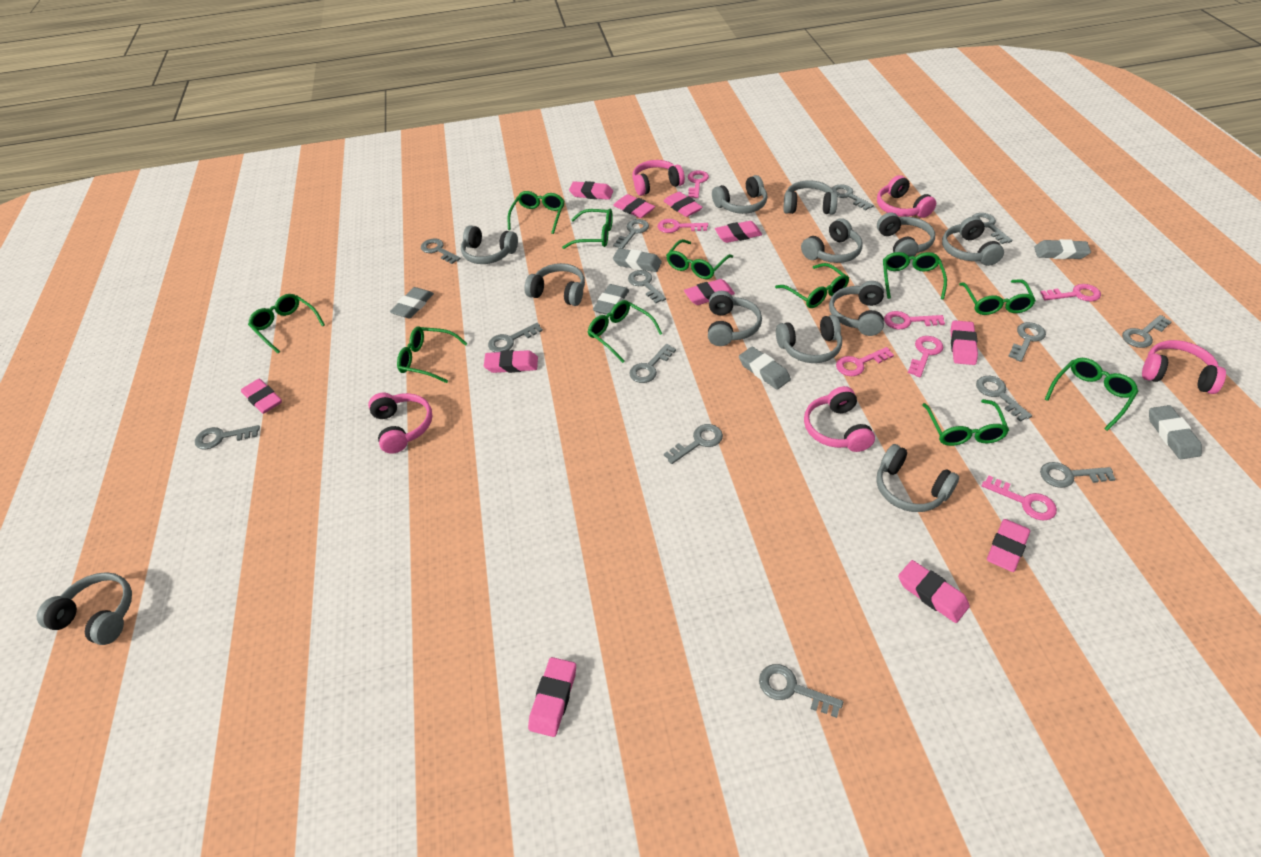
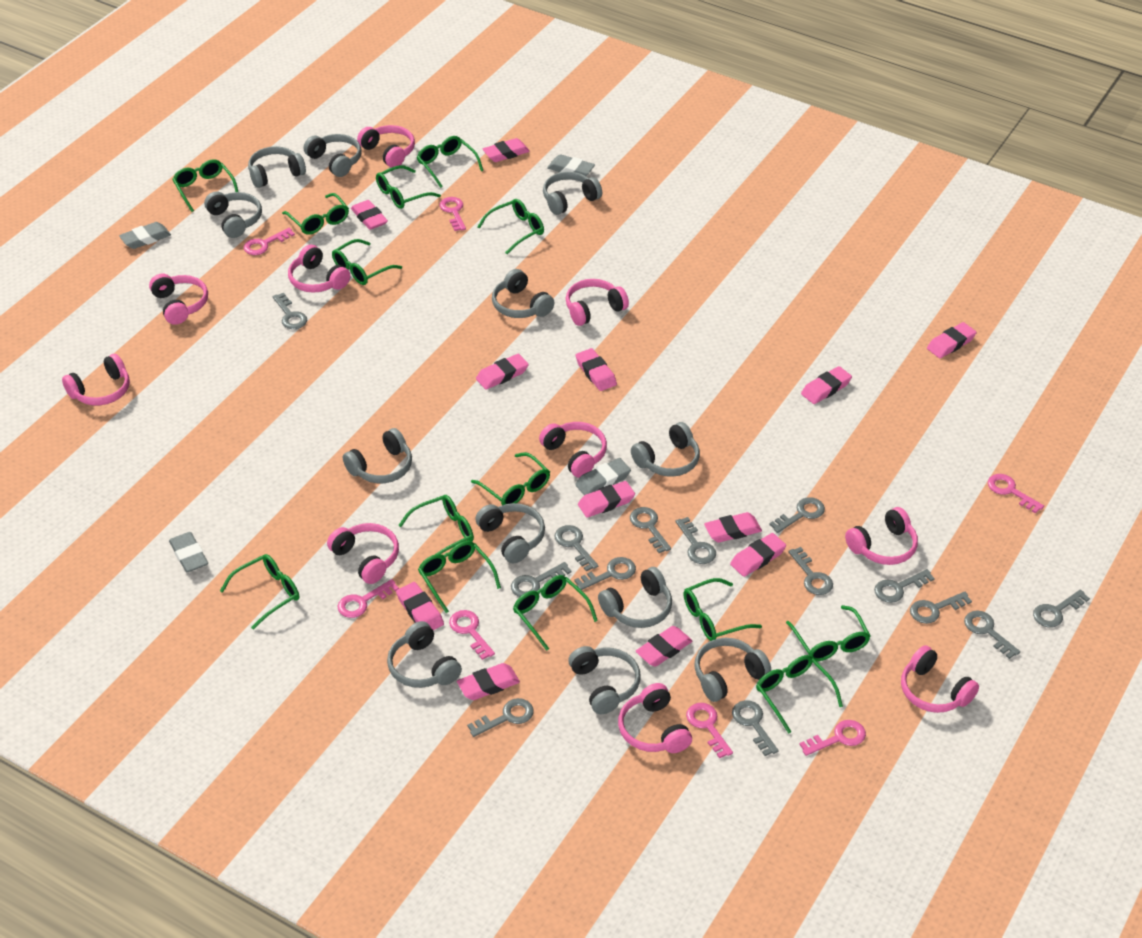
green glasses: 11 -> 14
grey eraser: 6 -> 4
pink eraser: 11 -> 12
pink headphones: 5 -> 10

